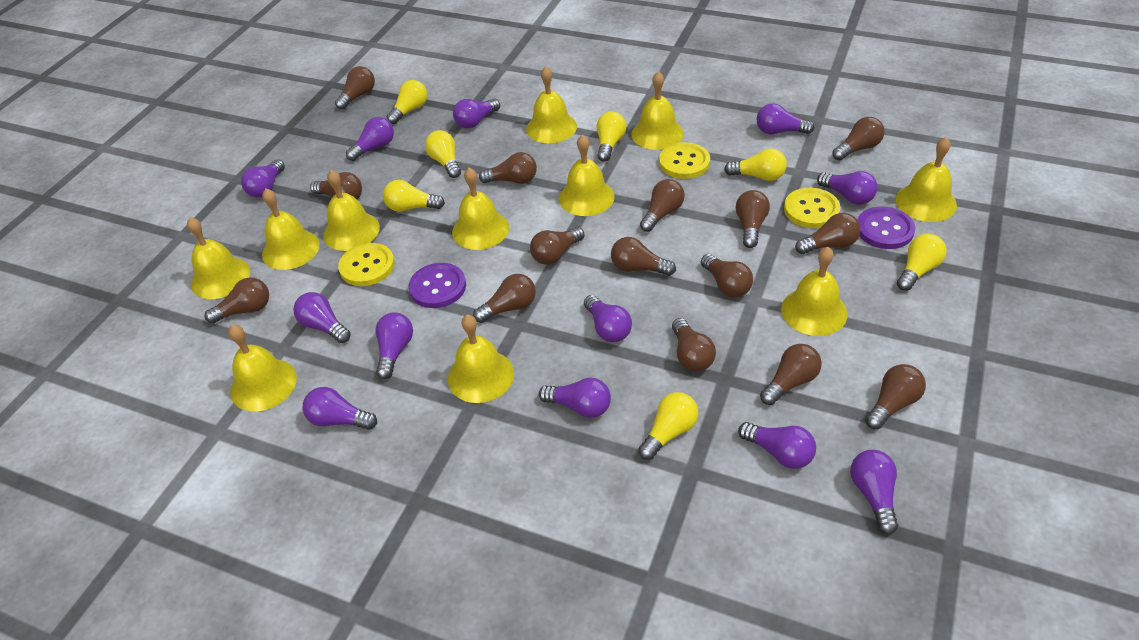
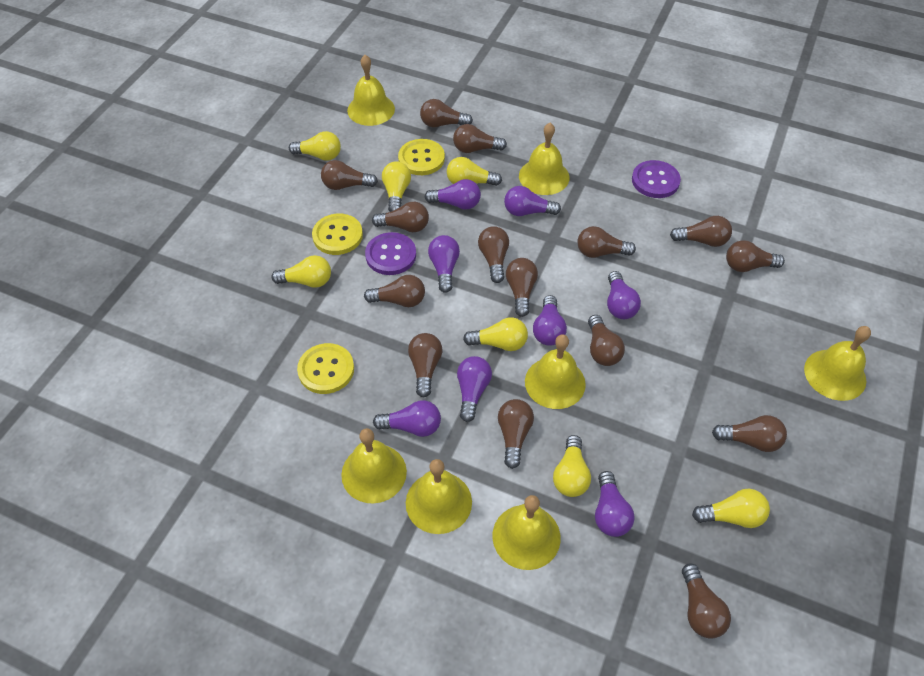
purple light bulb: 12 -> 8
yellow bell: 11 -> 7

